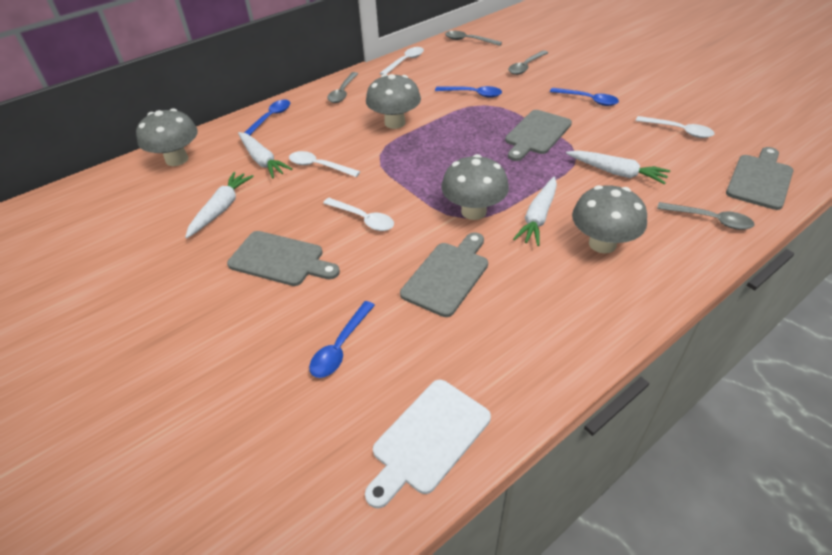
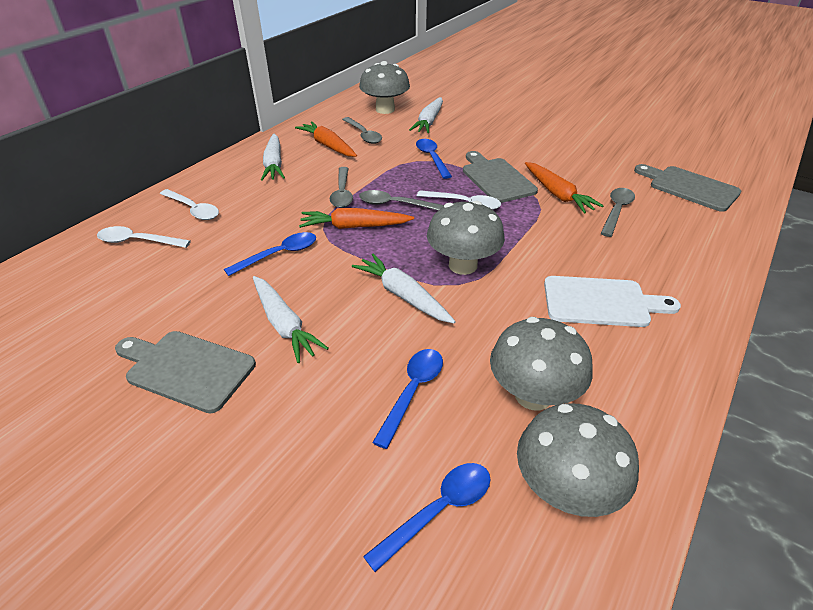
grey cutting board: 4 -> 3
orange carrot: 0 -> 3
white spoon: 4 -> 3

